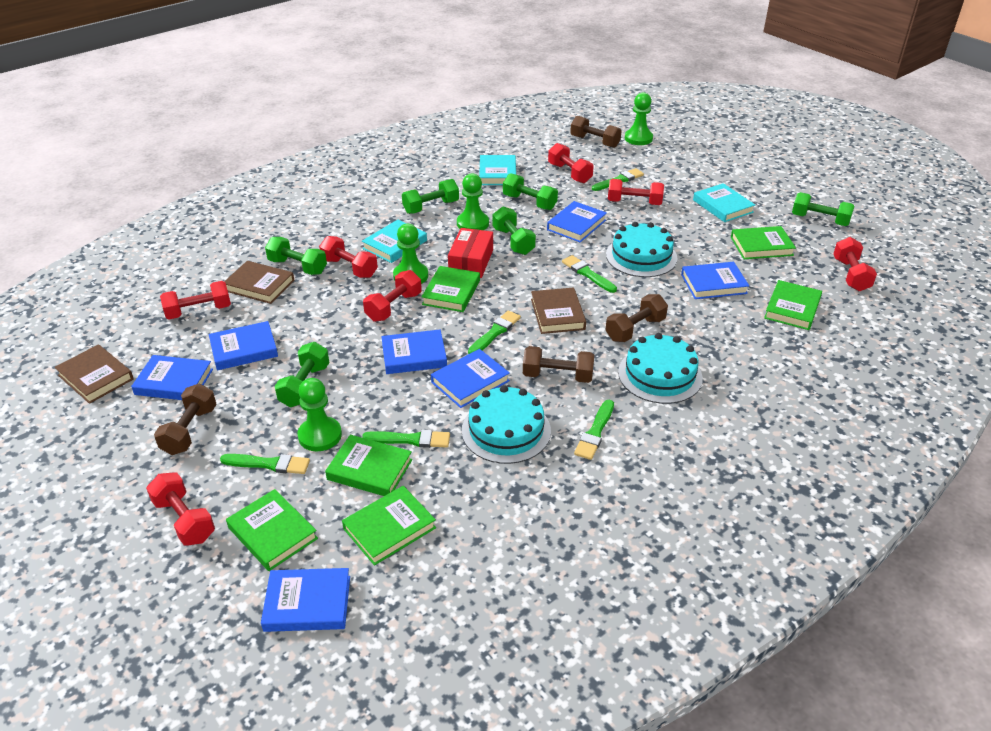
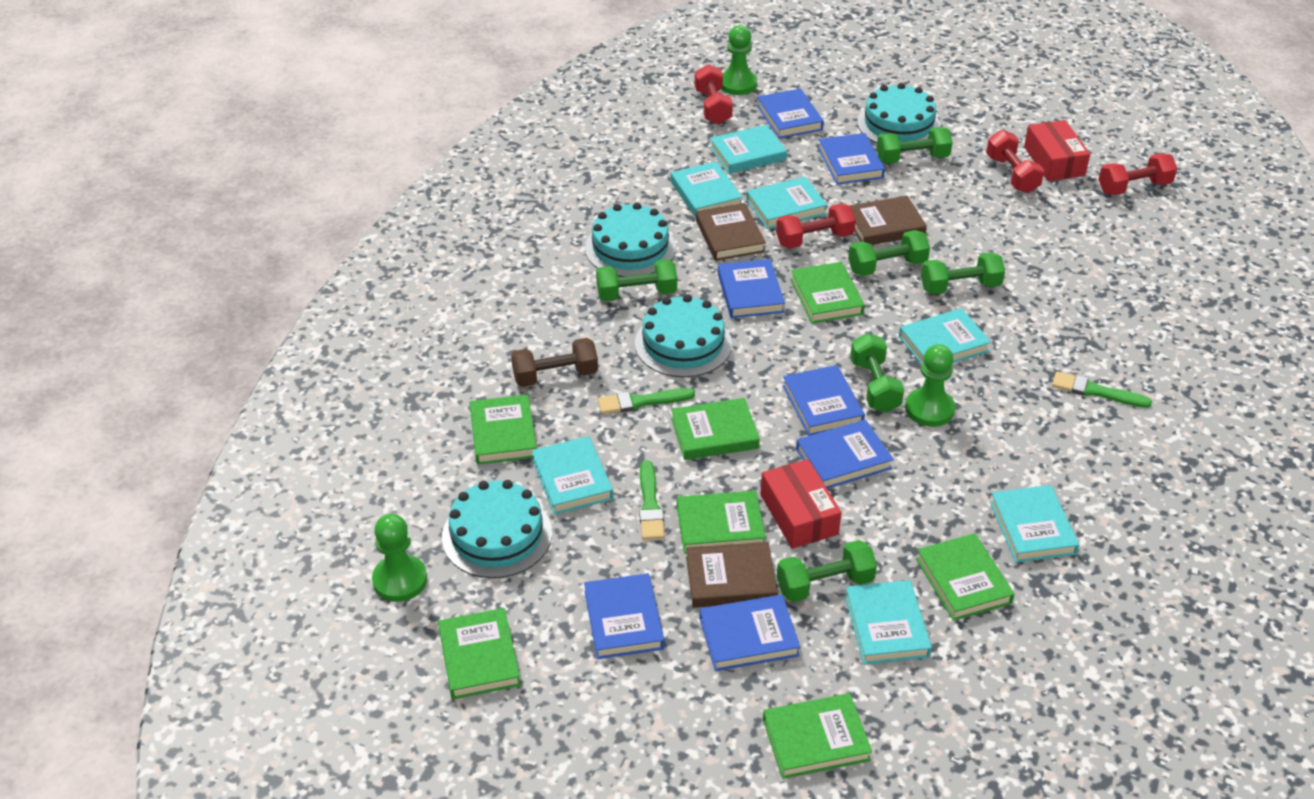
brown dumbbell: 4 -> 1
green book: 6 -> 7
green brush: 6 -> 3
green pawn: 4 -> 3
red box: 1 -> 2
red dumbbell: 7 -> 4
turquoise book: 3 -> 7
turquoise cake: 3 -> 4

